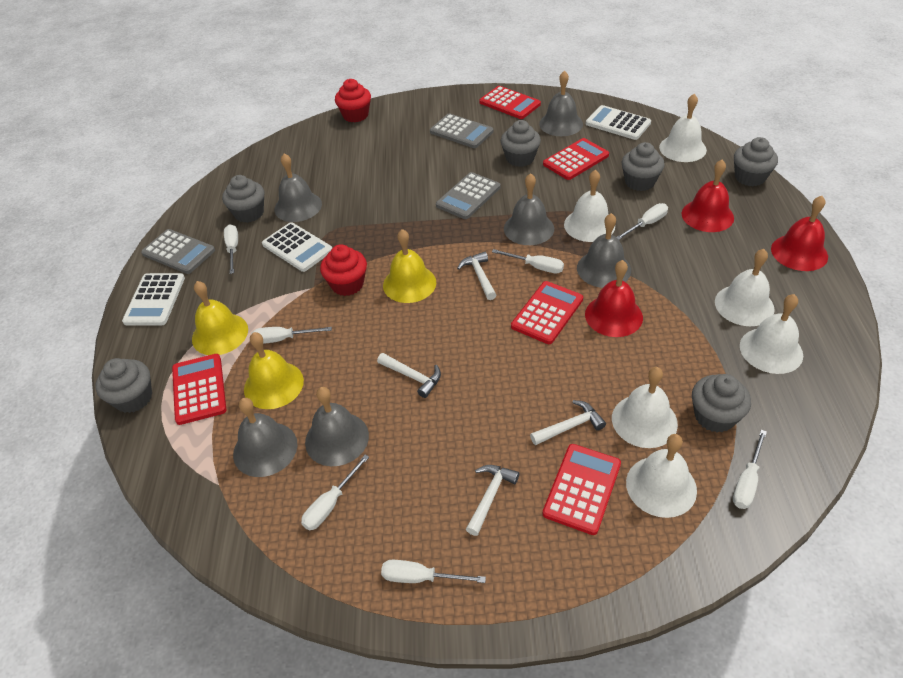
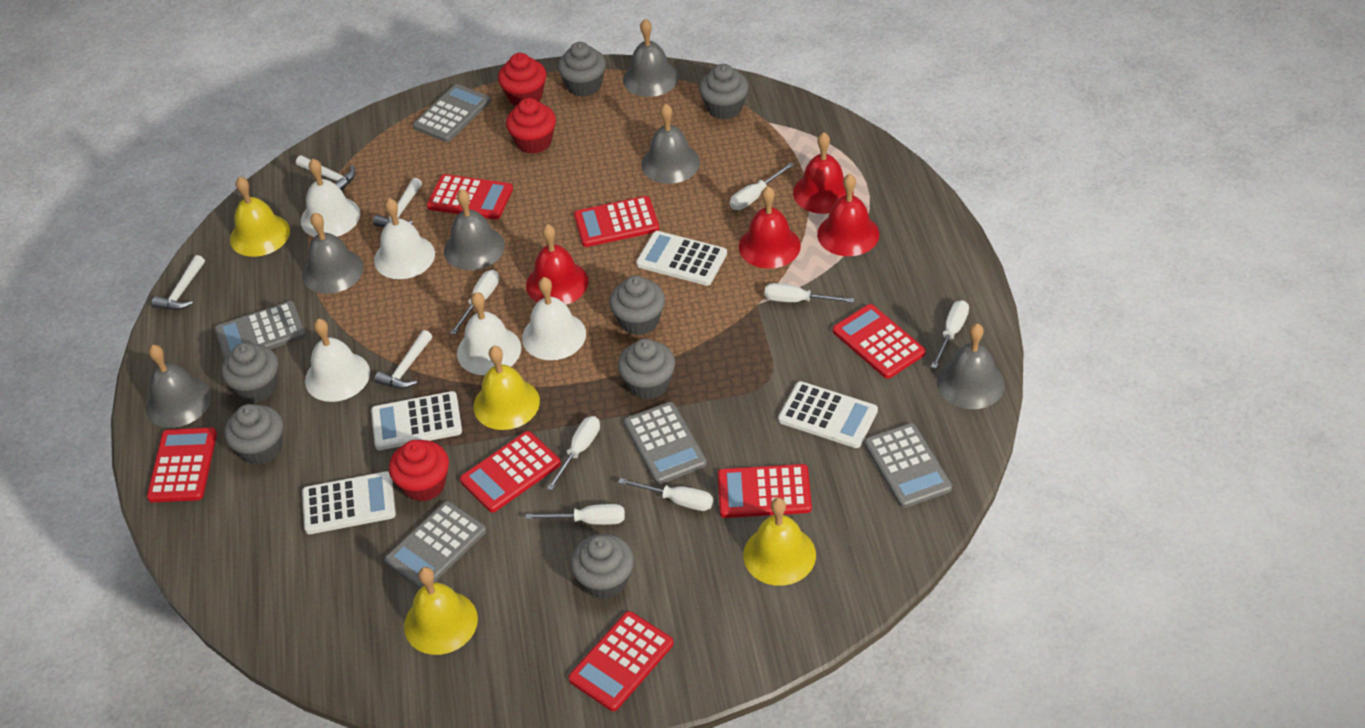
grey calculator: 3 -> 5
grey cupcake: 6 -> 7
red bell: 3 -> 4
red calculator: 5 -> 7
red cupcake: 2 -> 3
white bell: 6 -> 5
white calculator: 3 -> 4
yellow bell: 3 -> 4

